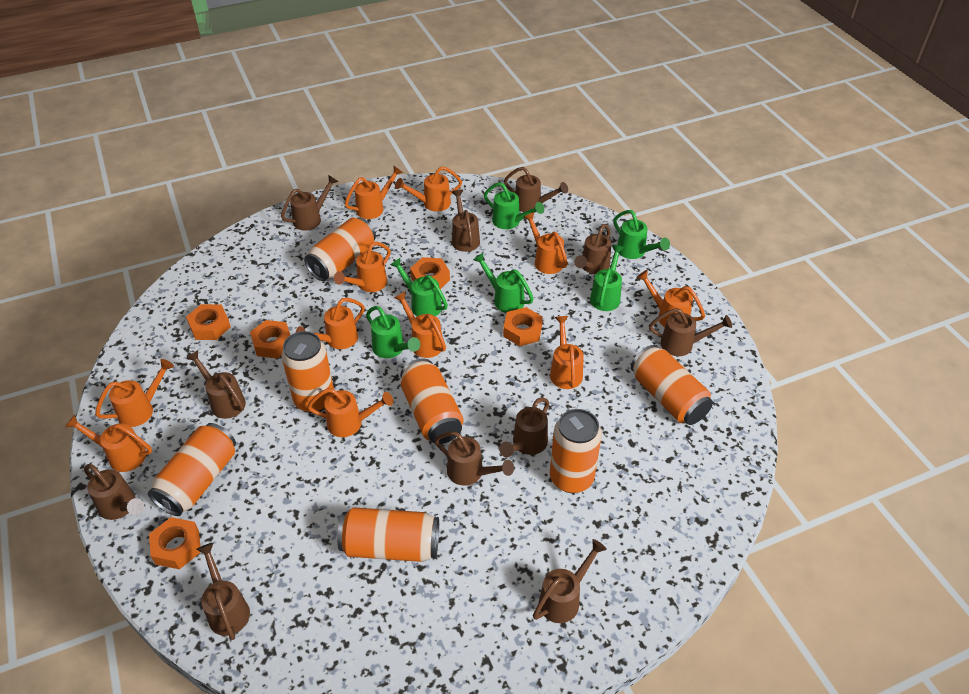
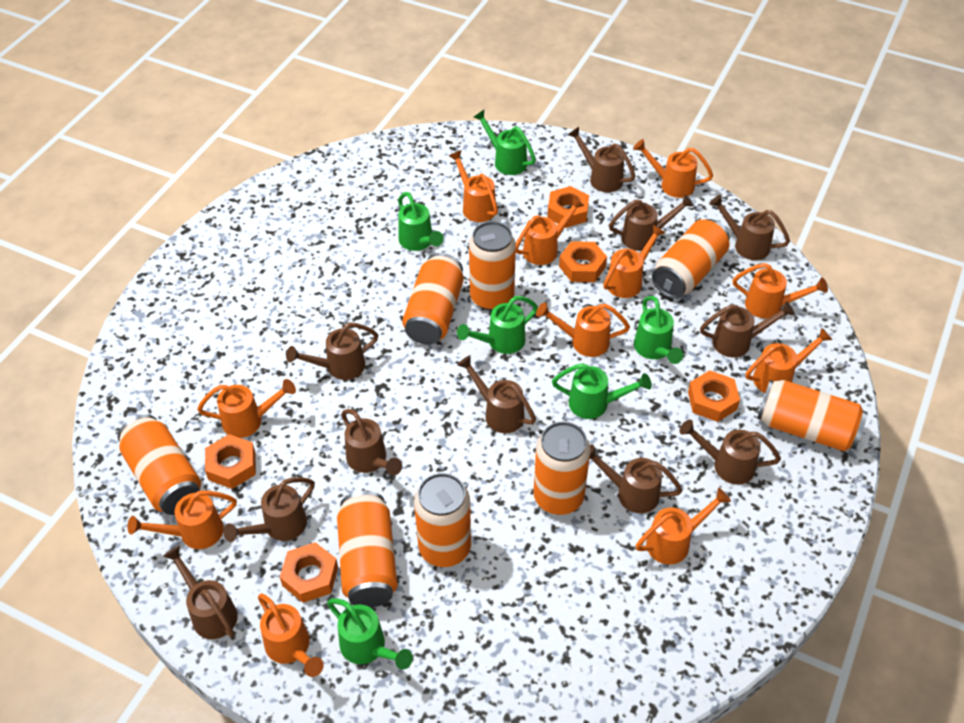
orange can: 7 -> 8

